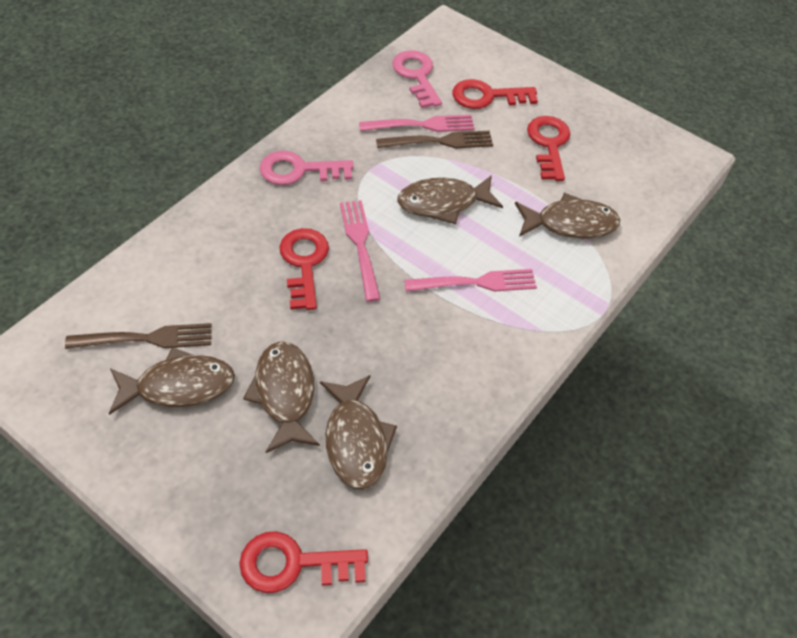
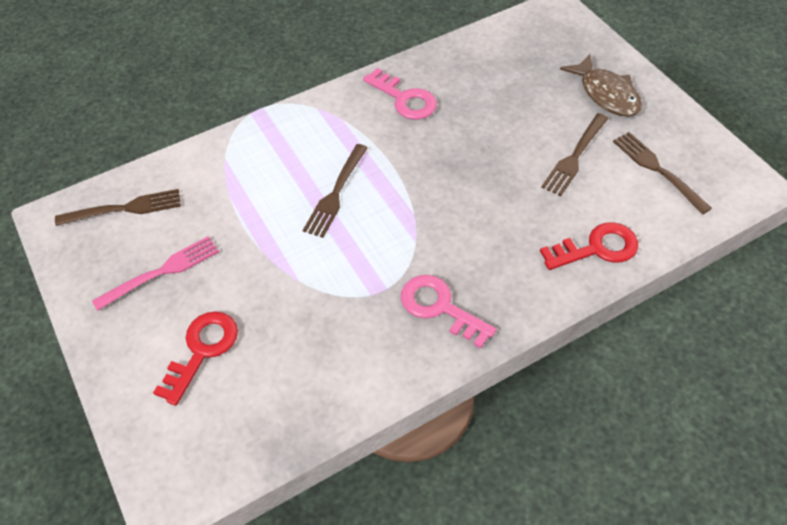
brown fish: 5 -> 1
brown fork: 2 -> 4
pink fork: 3 -> 1
red key: 4 -> 2

